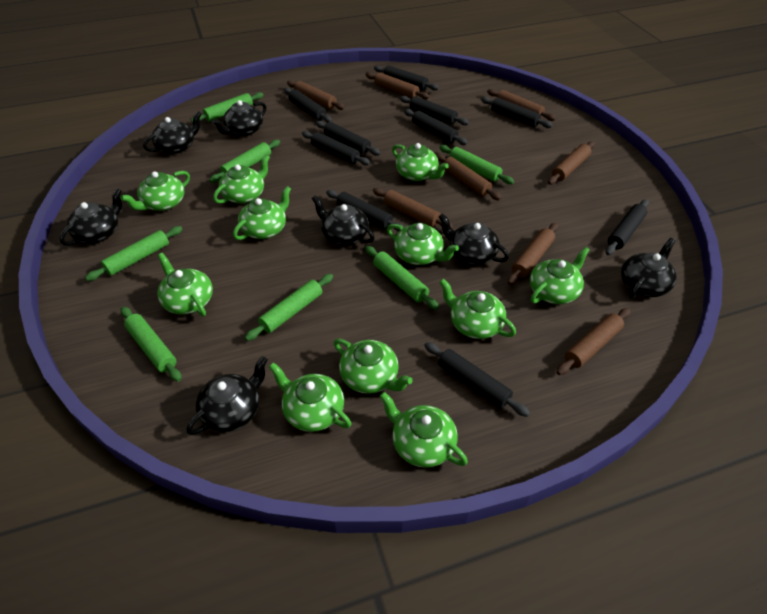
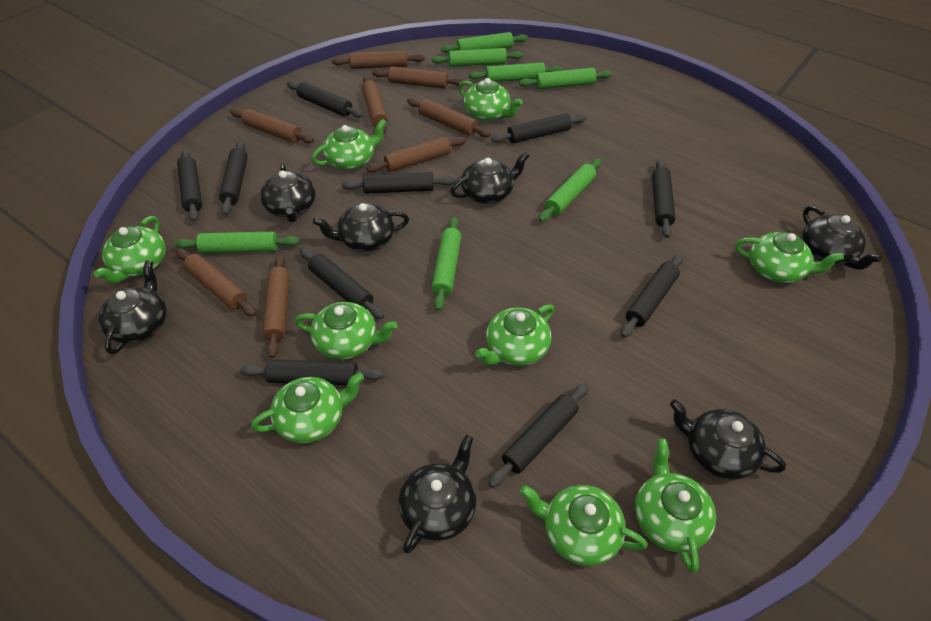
green teapot: 11 -> 9

